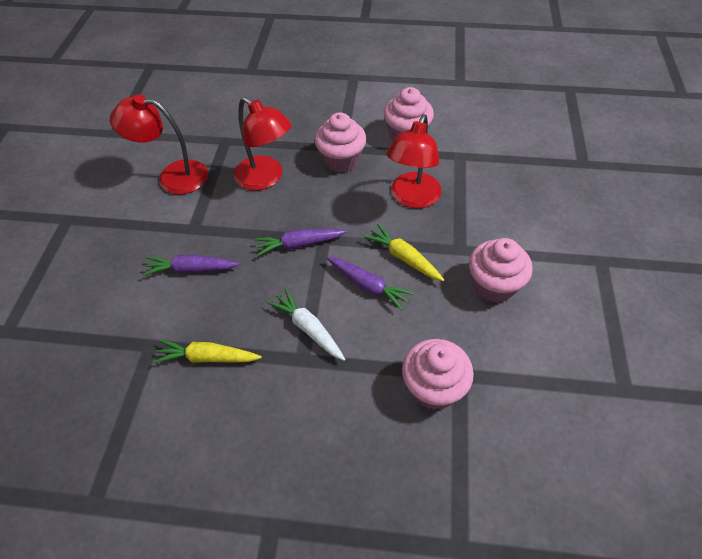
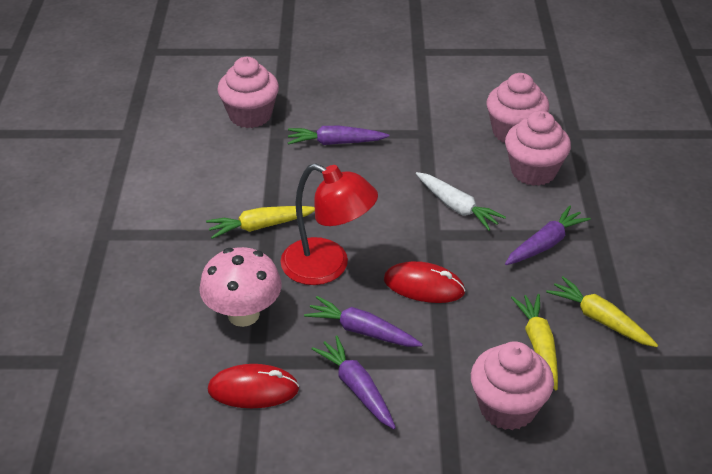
pink mushroom: 0 -> 1
purple carrot: 3 -> 4
red lamp: 3 -> 1
red mouse: 0 -> 2
yellow carrot: 2 -> 3

